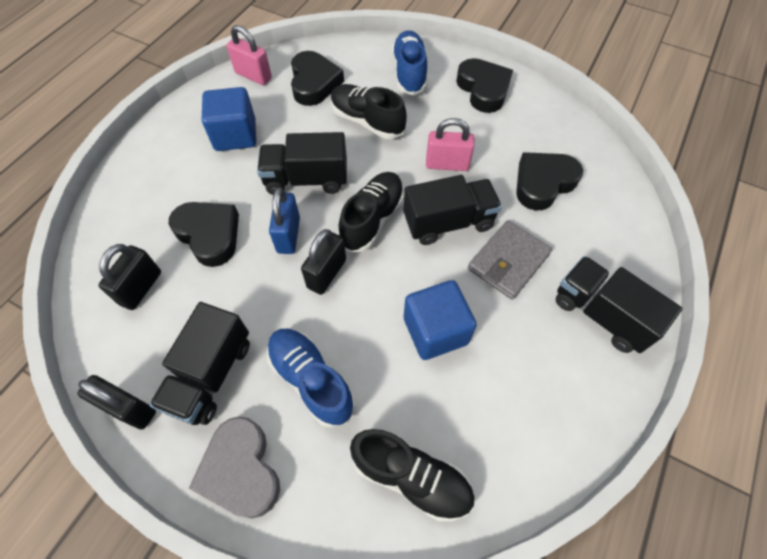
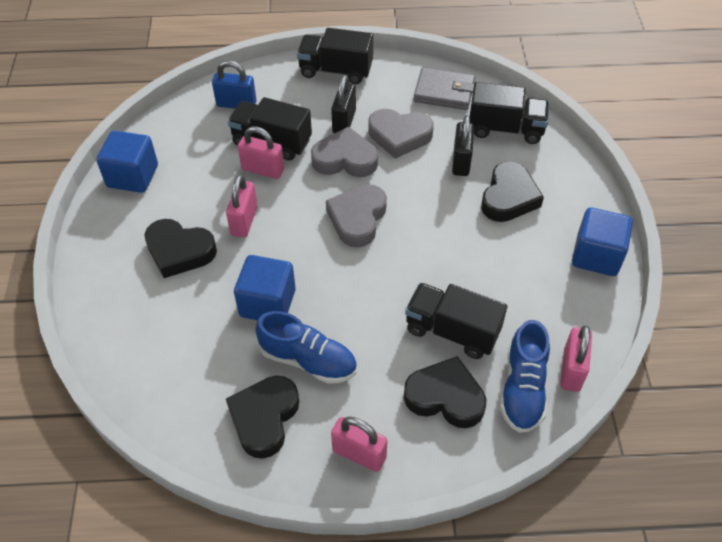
black padlock: 3 -> 2
black shoe: 3 -> 0
blue cube: 2 -> 3
grey heart: 1 -> 3
pink padlock: 2 -> 4

